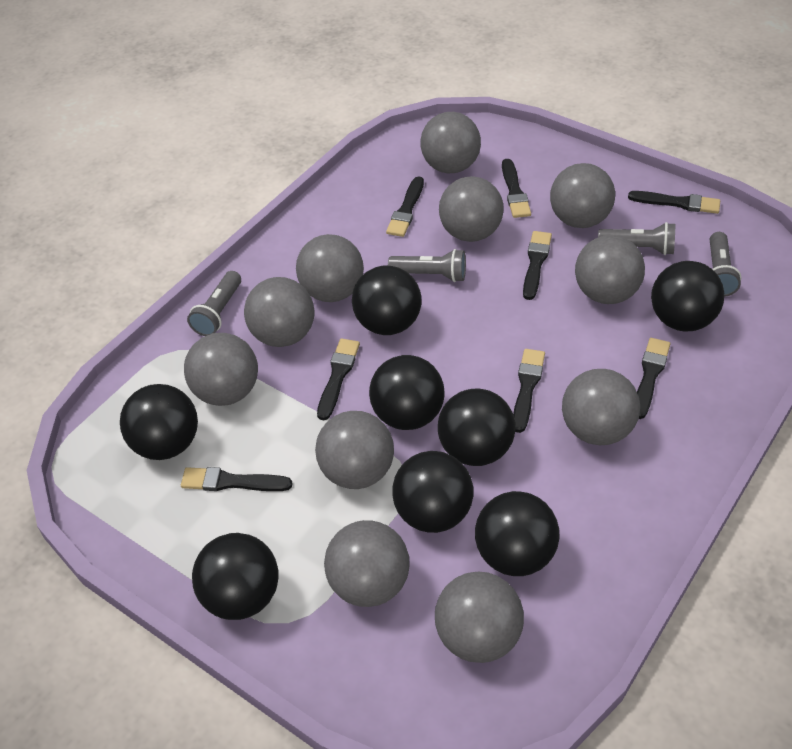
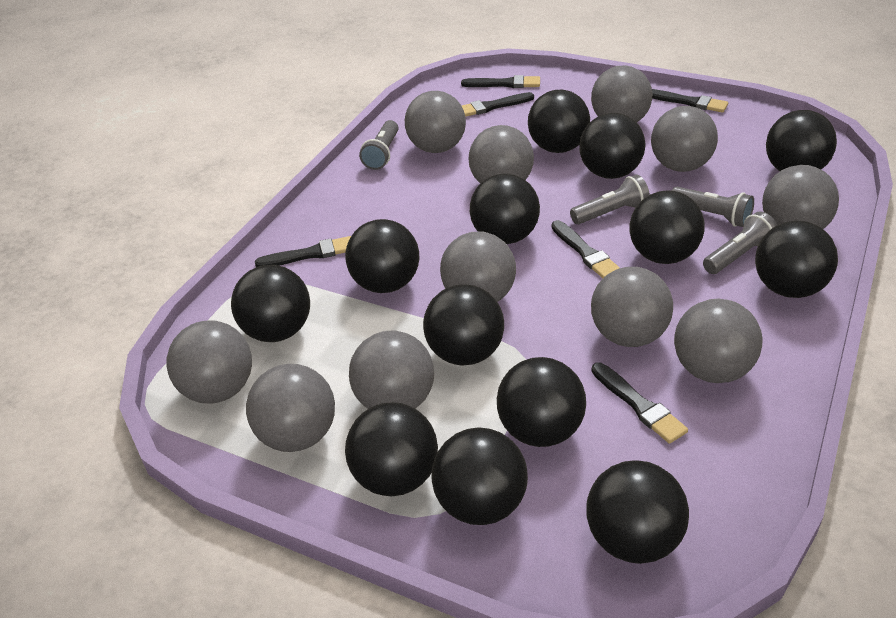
black ball: 8 -> 13
black brush: 8 -> 6

